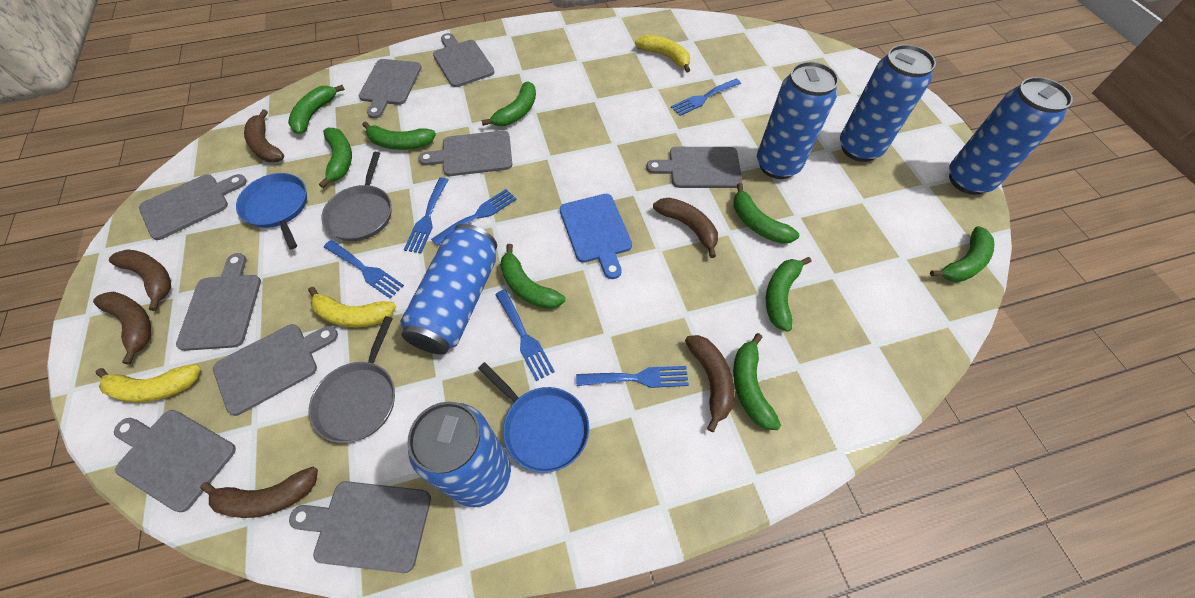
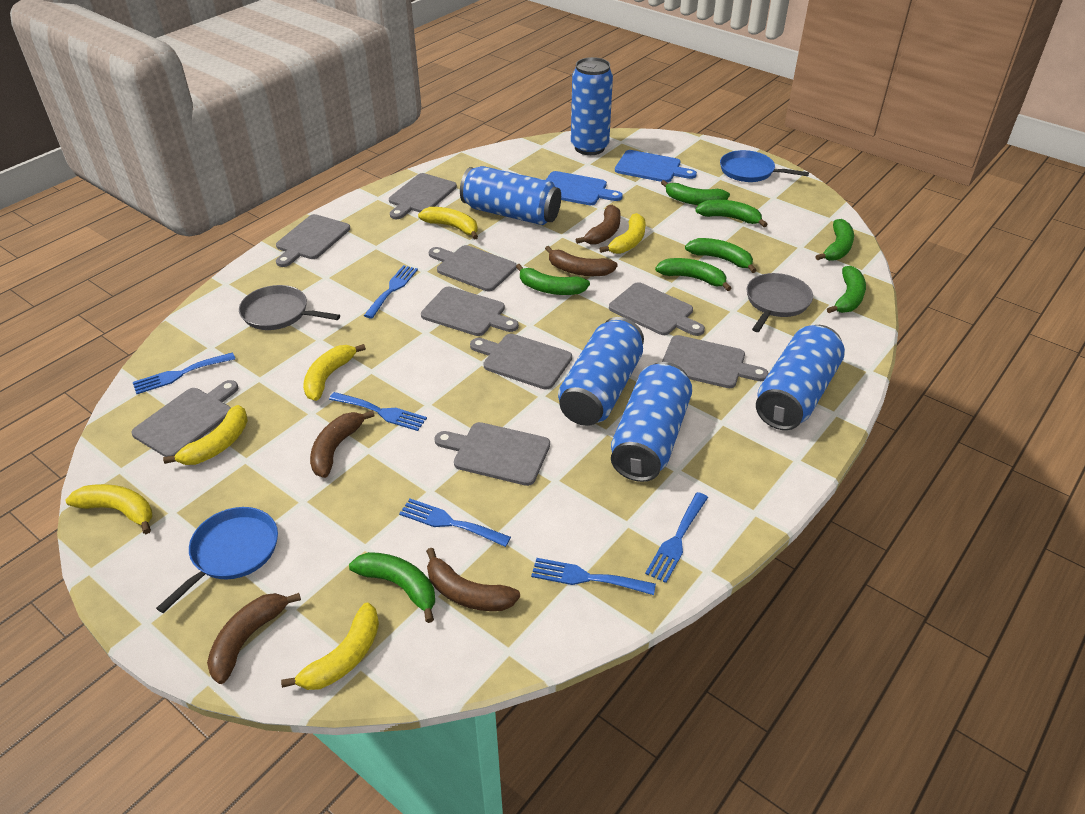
blue cutting board: 1 -> 2
brown banana: 6 -> 5
green banana: 9 -> 8
yellow banana: 3 -> 6

